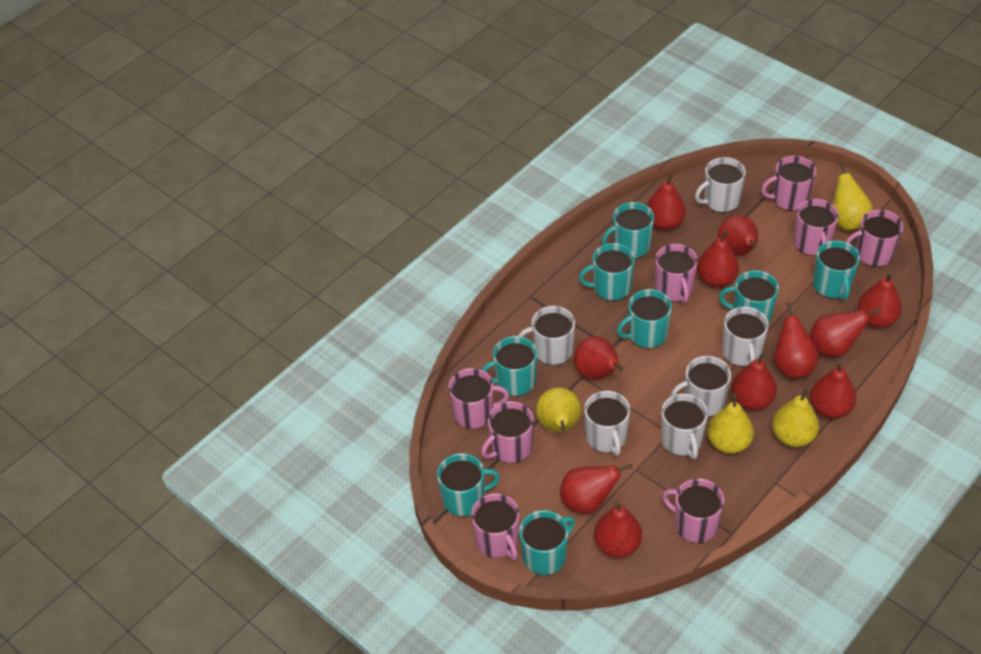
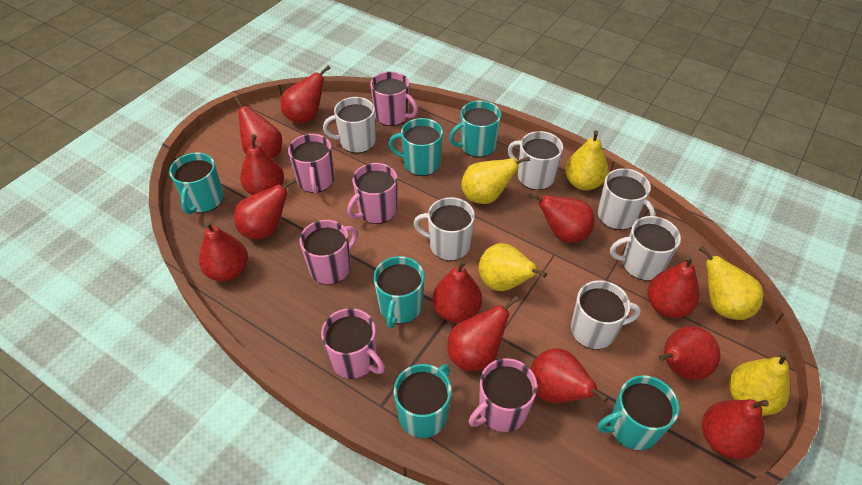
pink mug: 8 -> 6
red pear: 11 -> 12
turquoise mug: 8 -> 6
yellow pear: 4 -> 5

